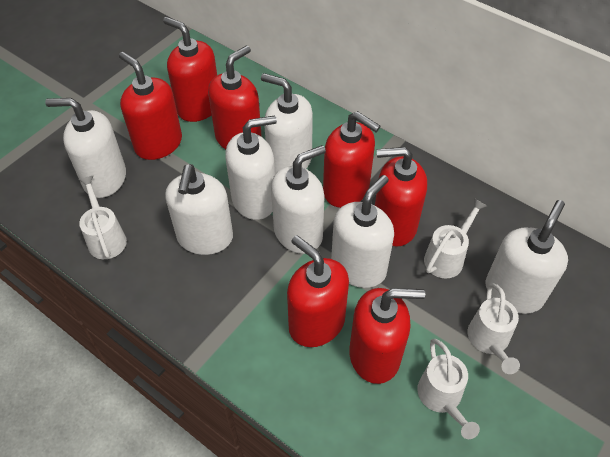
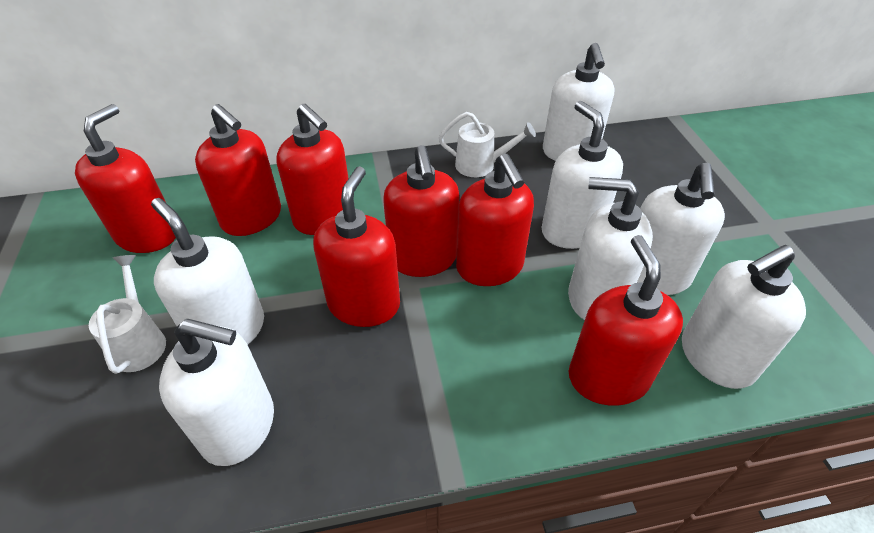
white watering can: 4 -> 2

